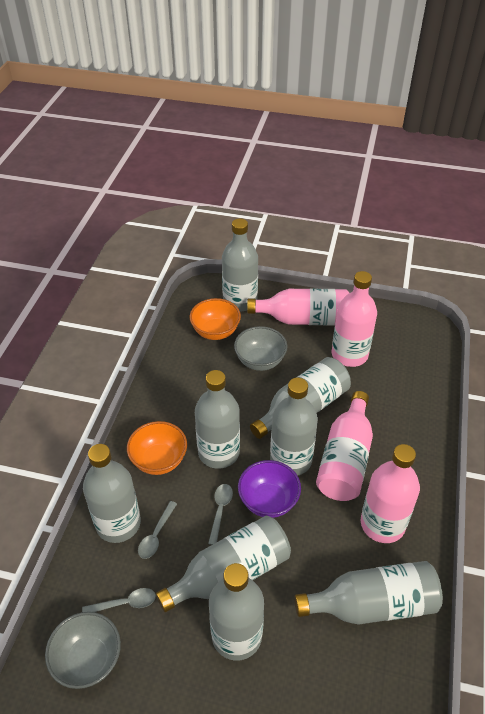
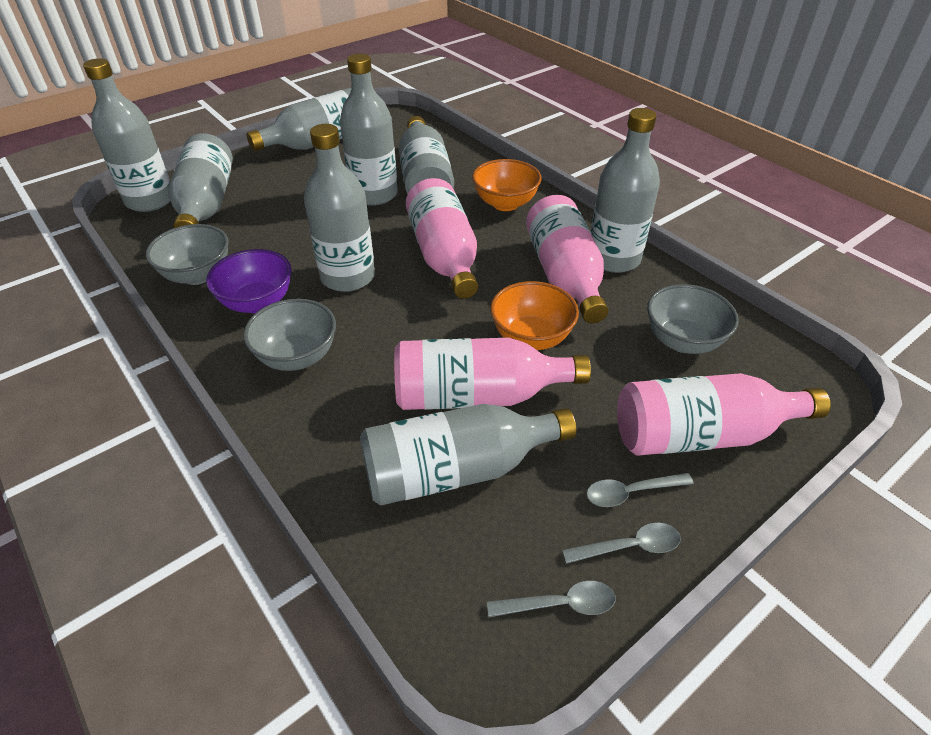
grey bowl: 2 -> 3

